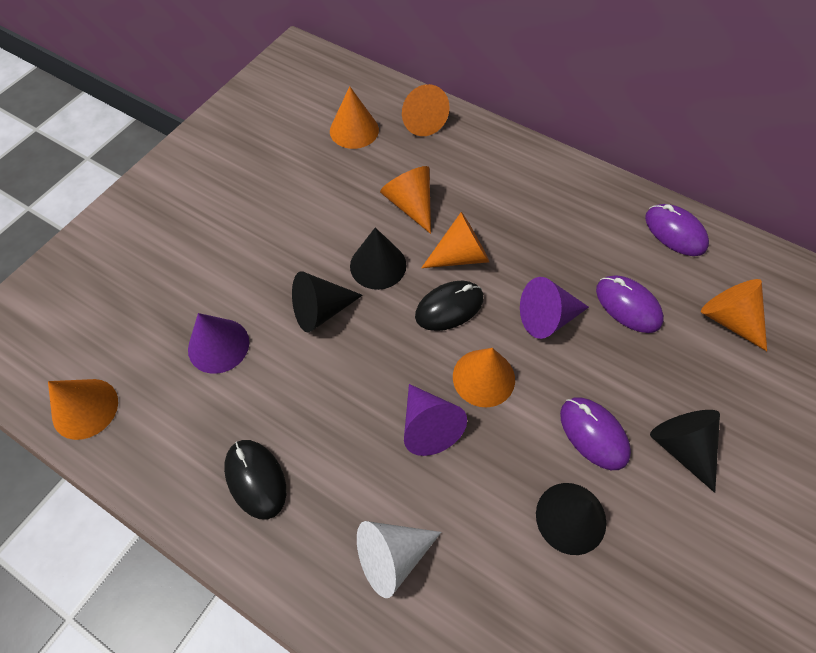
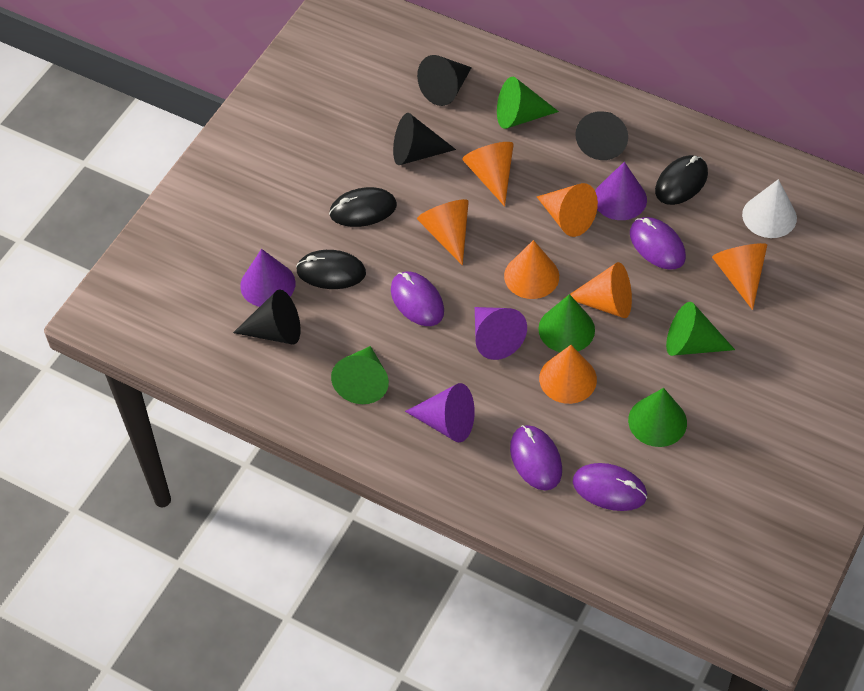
black mouse: 2 -> 3
green cone: 0 -> 5
purple cone: 3 -> 4
purple mouse: 3 -> 4

